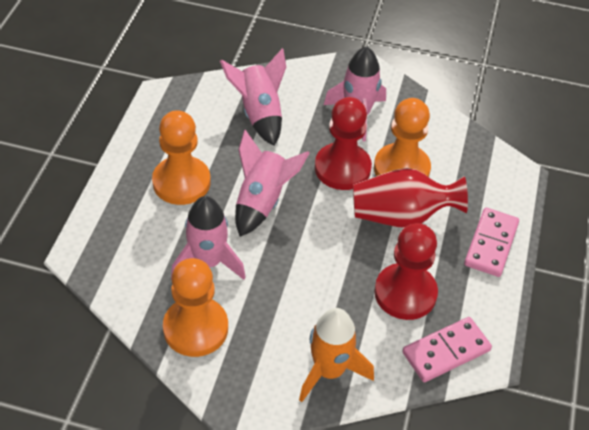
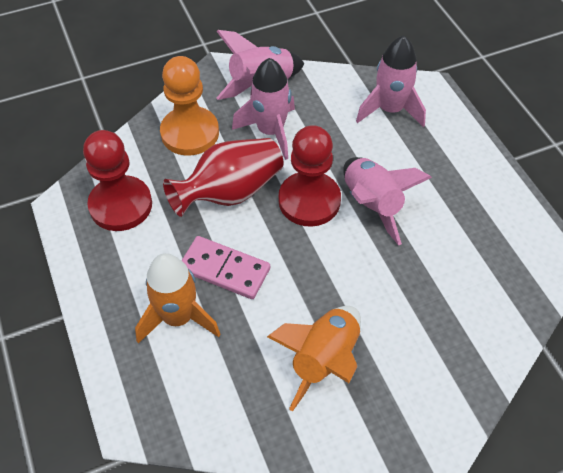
orange pawn: 3 -> 1
orange rocket: 1 -> 2
pink domino: 2 -> 1

